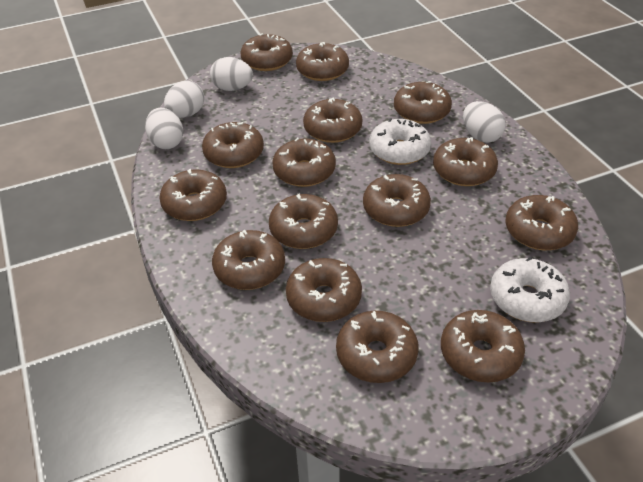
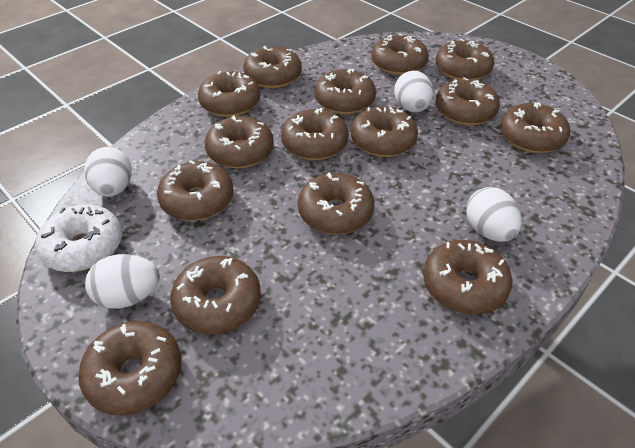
white donut: 2 -> 1

